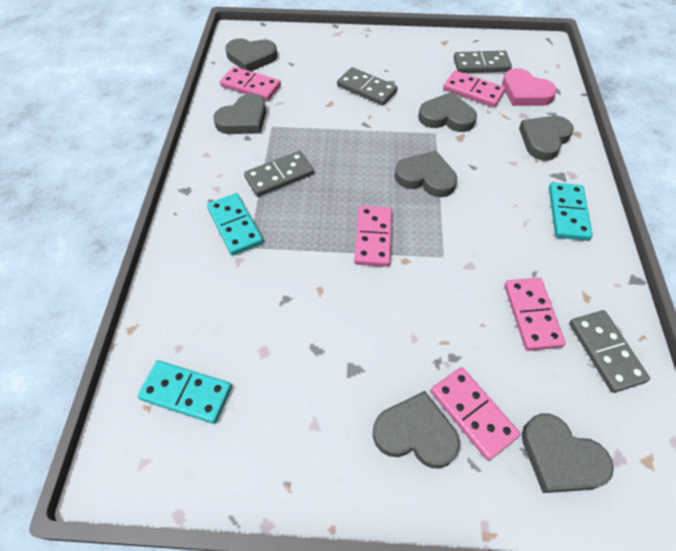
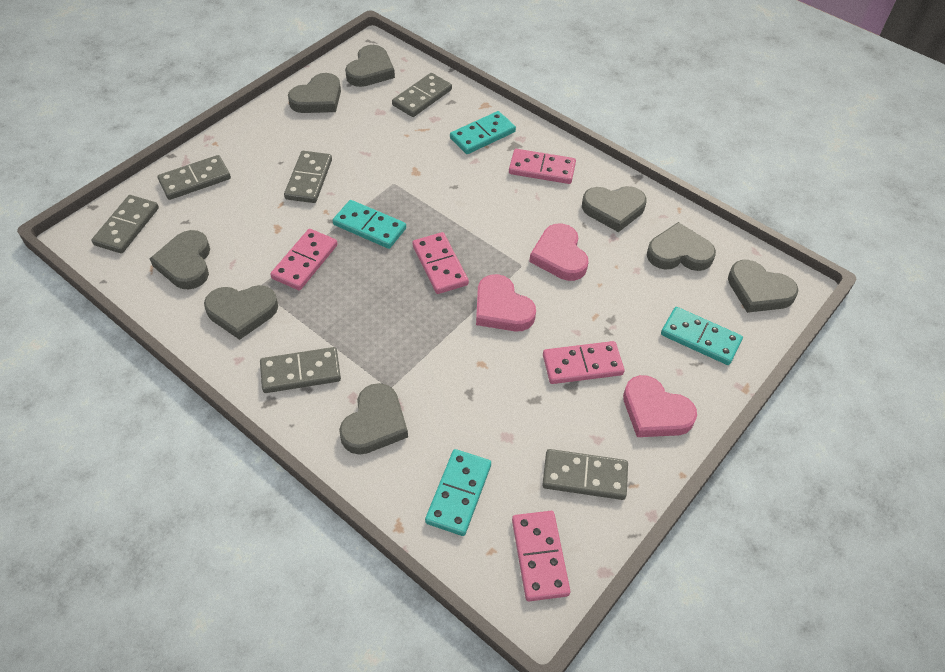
grey domino: 4 -> 6
grey heart: 7 -> 8
pink heart: 1 -> 3
turquoise domino: 3 -> 4

